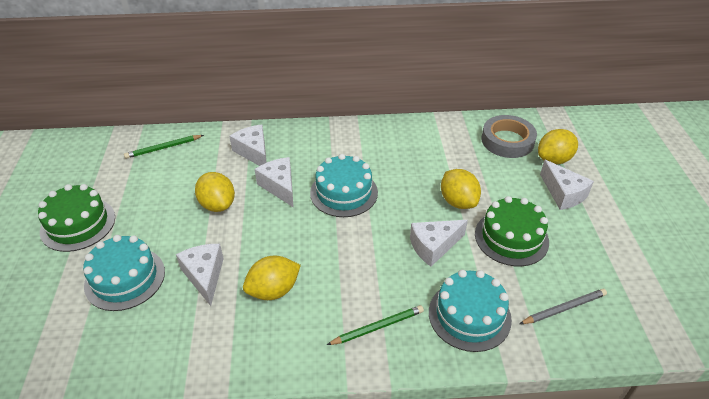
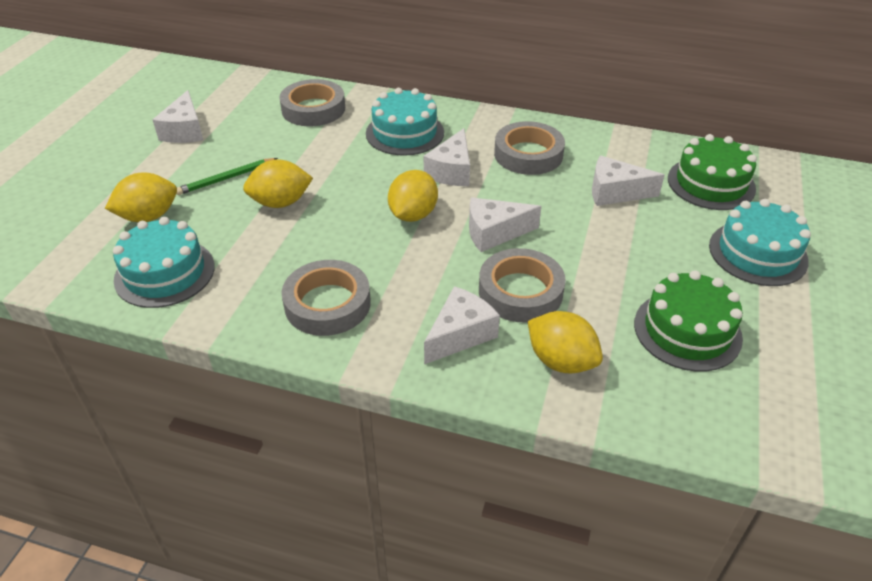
green pencil: 2 -> 1
grey pencil: 1 -> 0
grey tape: 1 -> 4

